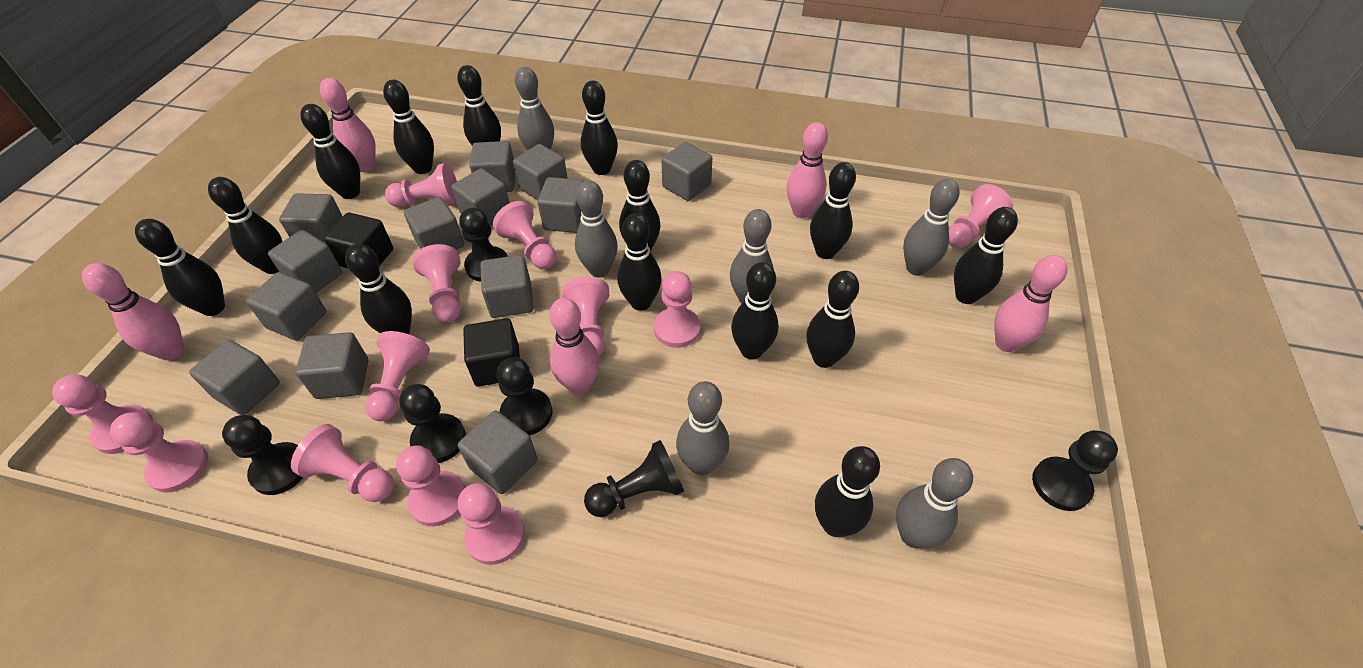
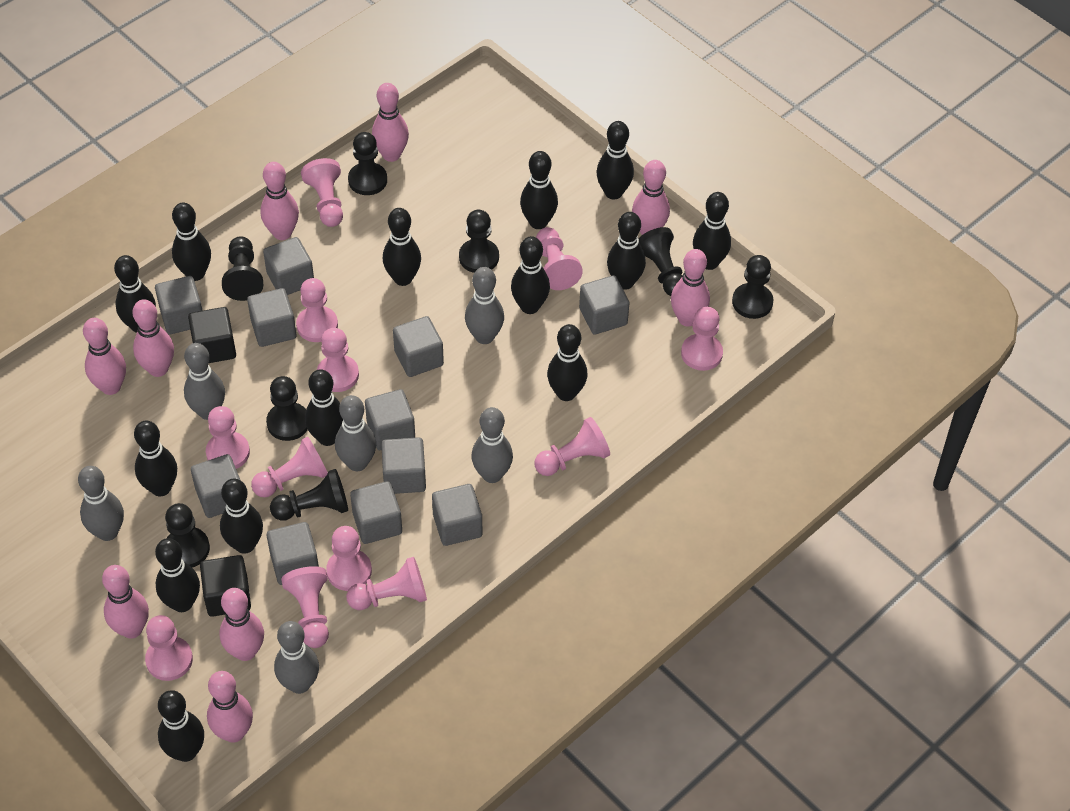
black pawn: 6 -> 8
grey cube: 13 -> 11
pink bowling pin: 5 -> 9

